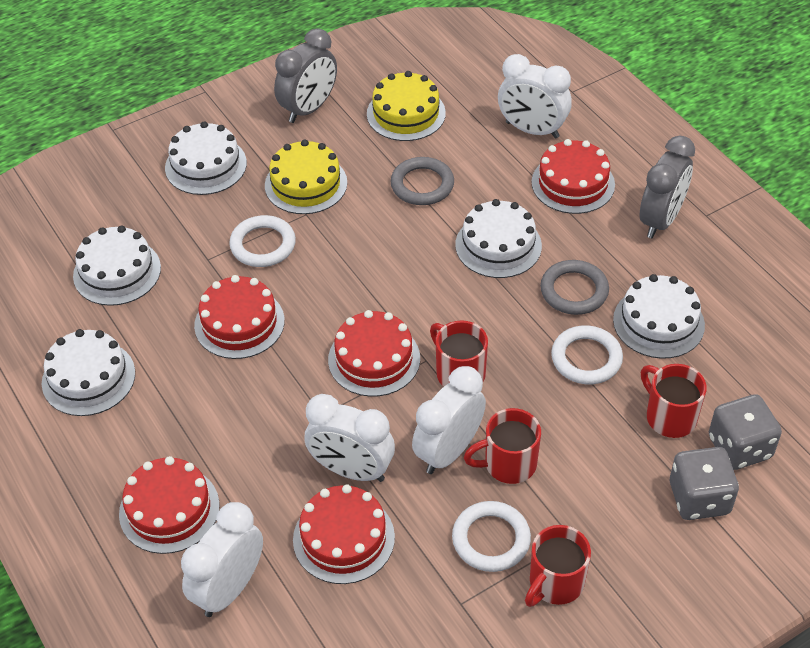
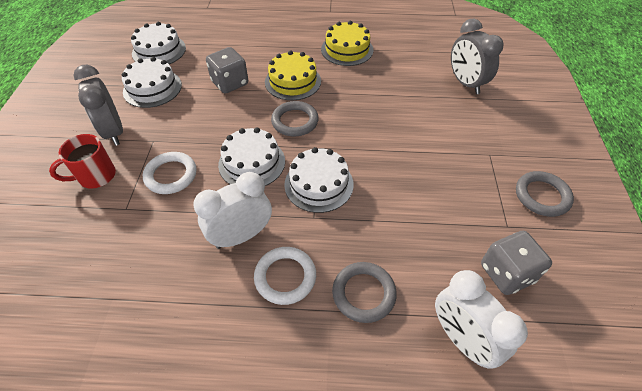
grey ring: 2 -> 3
red cake: 5 -> 0
red mug: 4 -> 1
white cake: 5 -> 4
white clock: 4 -> 2
white ring: 3 -> 2

